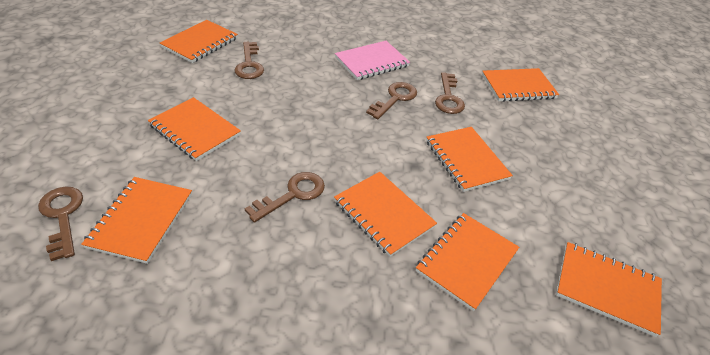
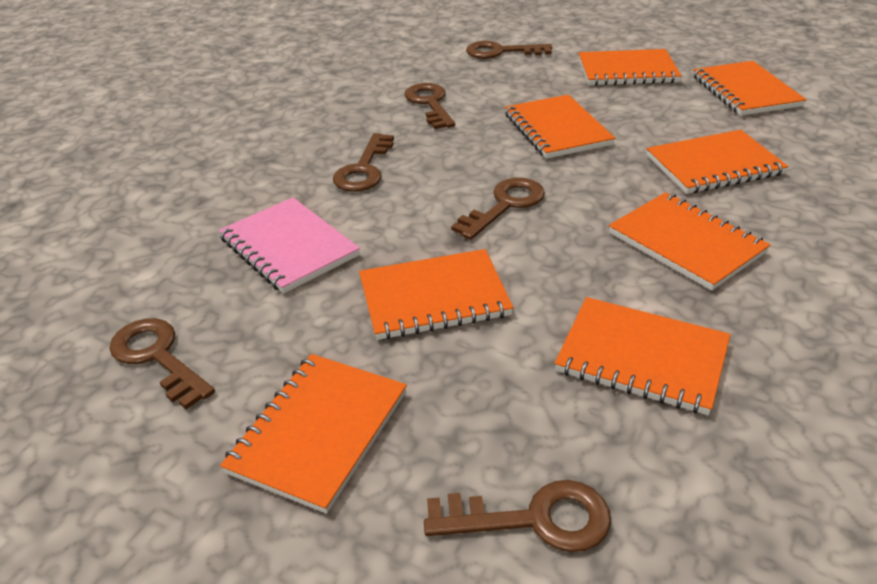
brown key: 5 -> 6

